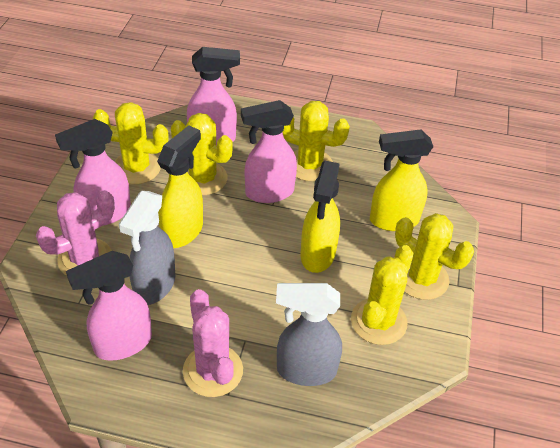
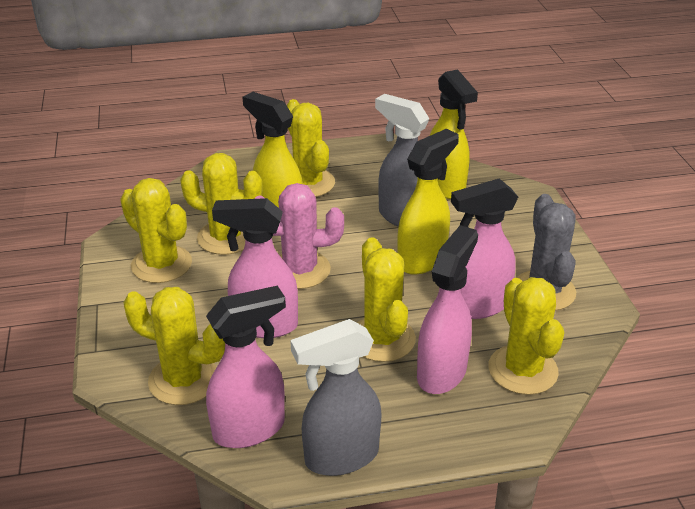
grey cactus: 0 -> 1
pink cactus: 2 -> 1
yellow cactus: 5 -> 6

